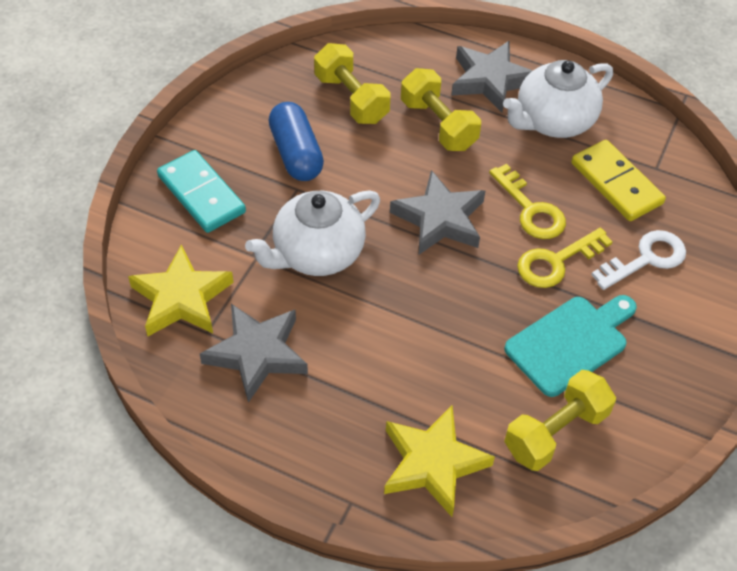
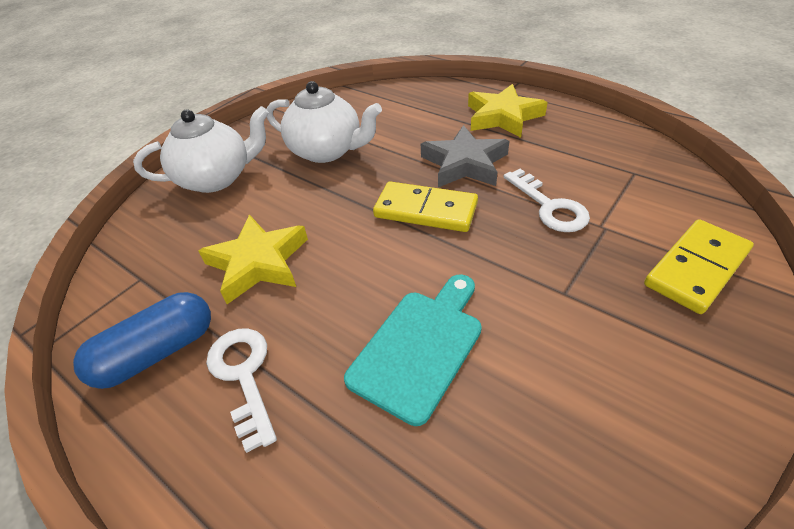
grey star: 3 -> 1
turquoise domino: 1 -> 0
white key: 1 -> 2
yellow domino: 1 -> 2
yellow dumbbell: 3 -> 0
yellow key: 2 -> 0

